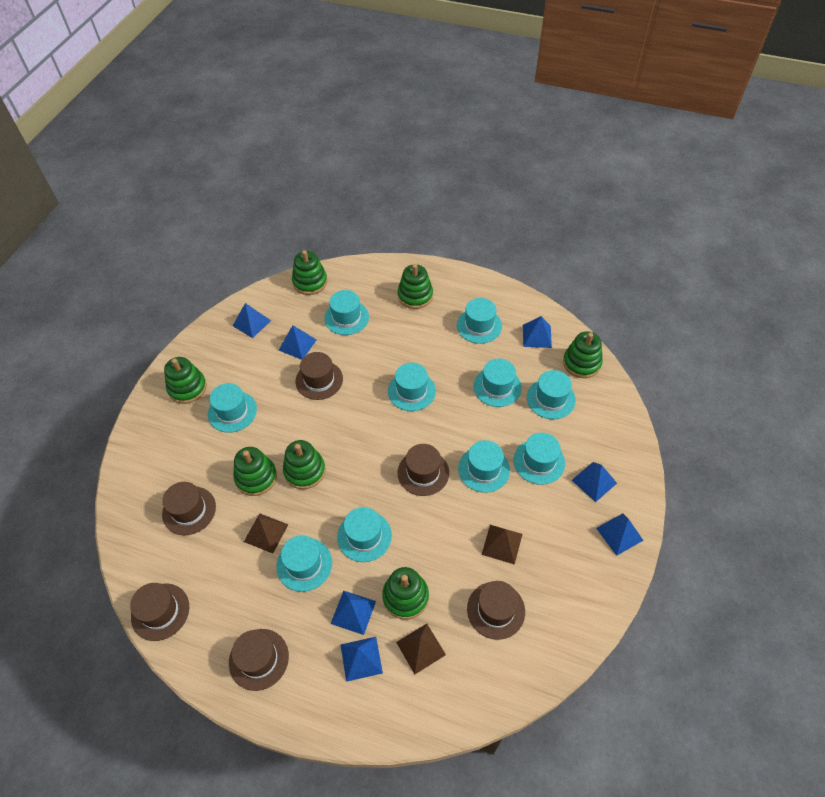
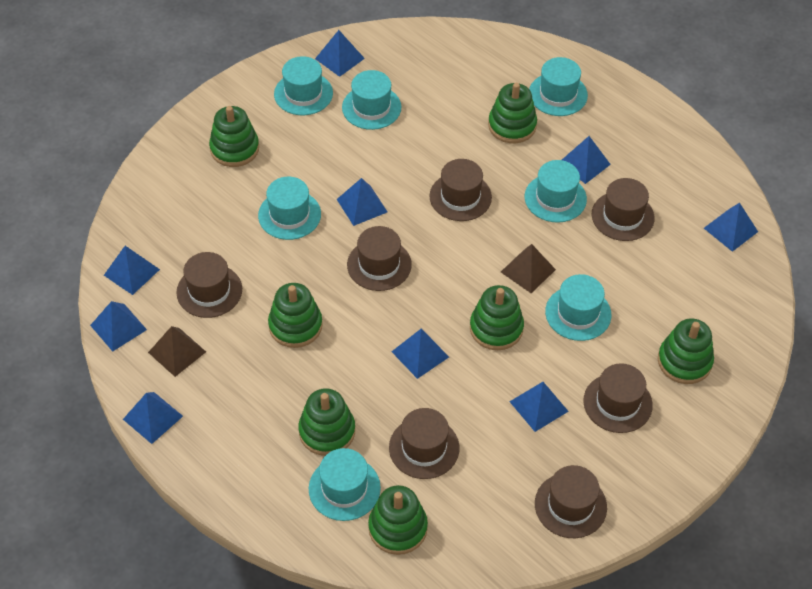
blue pyramid: 7 -> 9
brown hat: 6 -> 7
brown pyramid: 3 -> 2
turquoise hat: 10 -> 7

